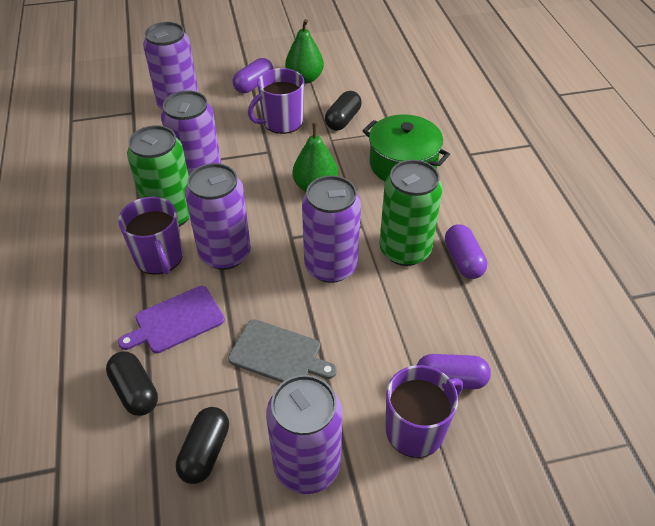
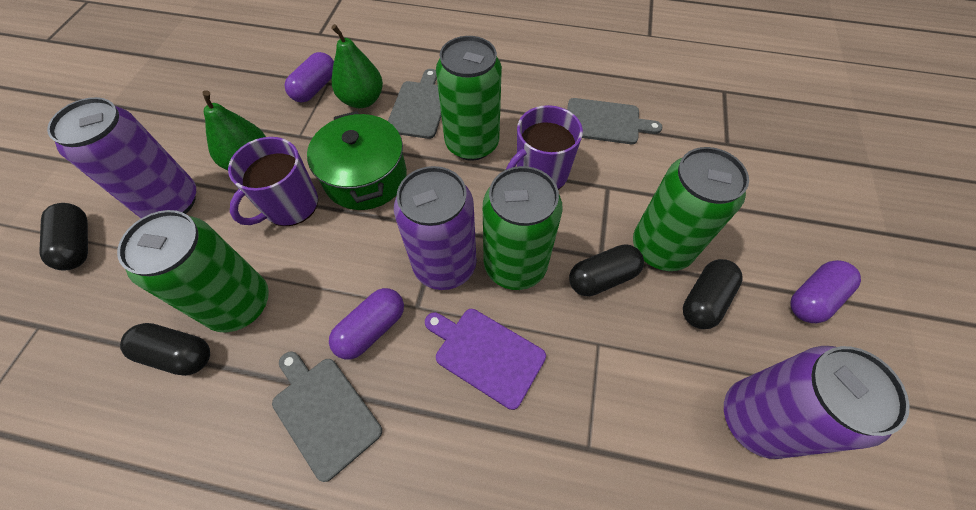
black capsule: 3 -> 4
green can: 2 -> 4
grey cutting board: 1 -> 3
purple can: 5 -> 3
purple mug: 3 -> 2

